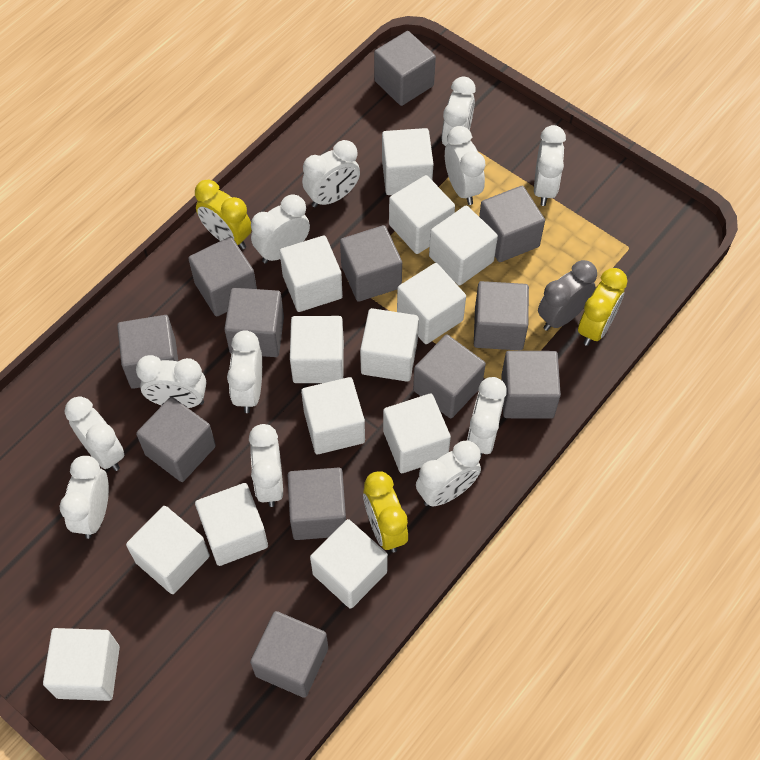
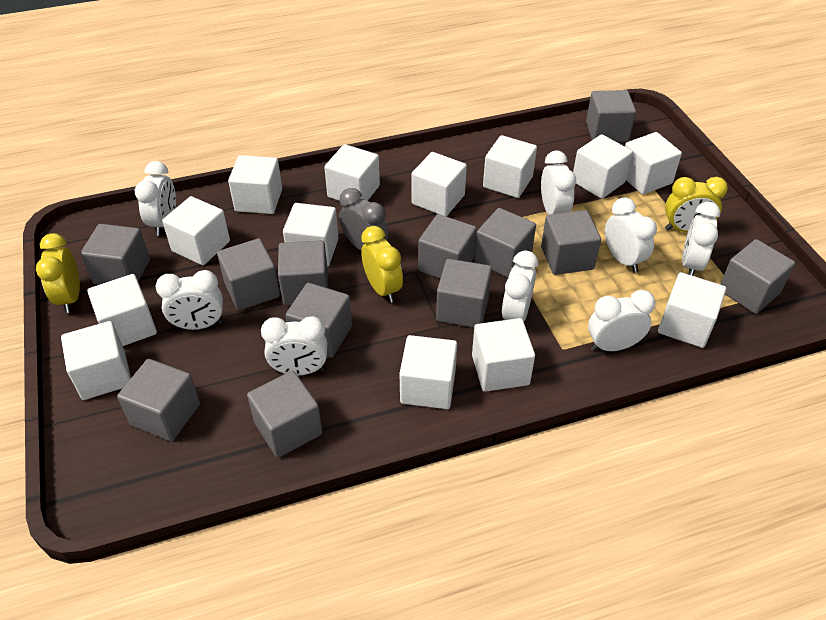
white clock: 12 -> 8

